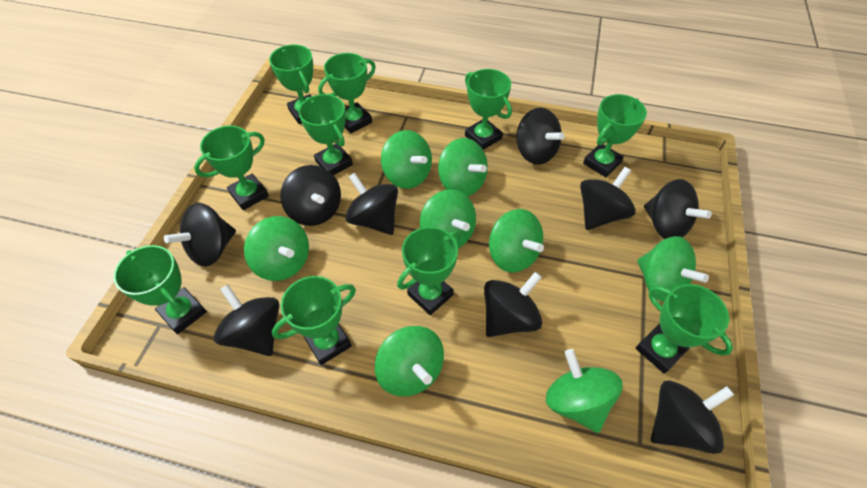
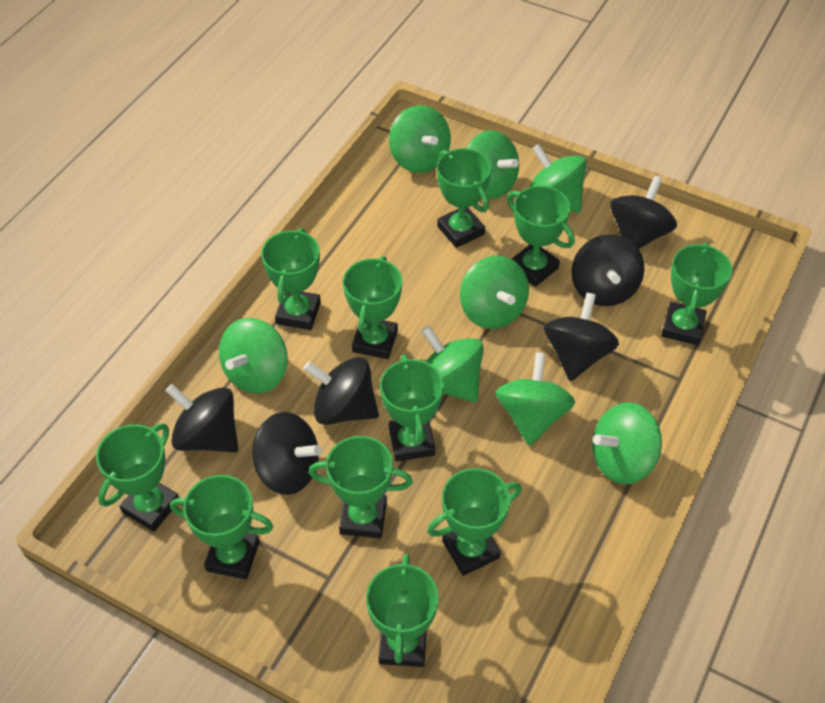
black spinning top: 9 -> 6
green trophy: 10 -> 11

